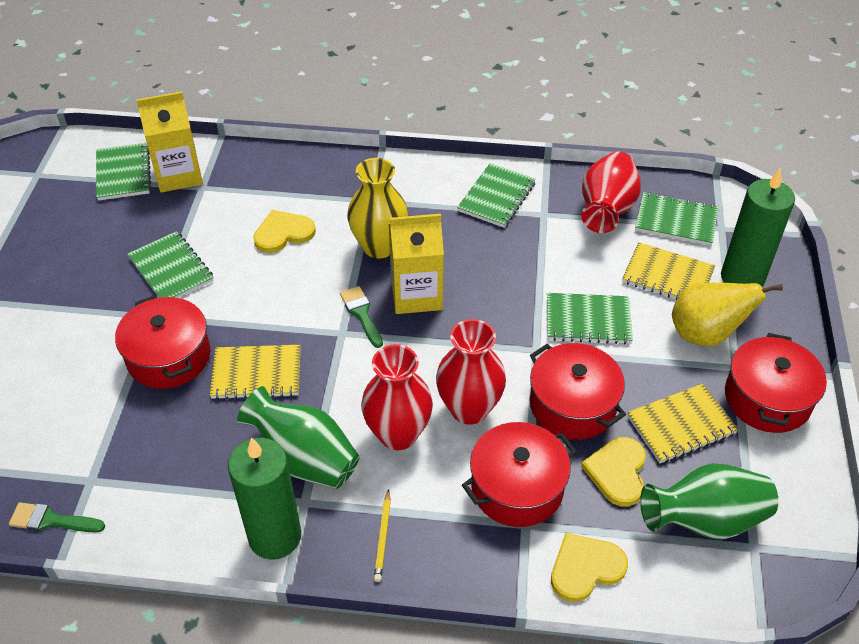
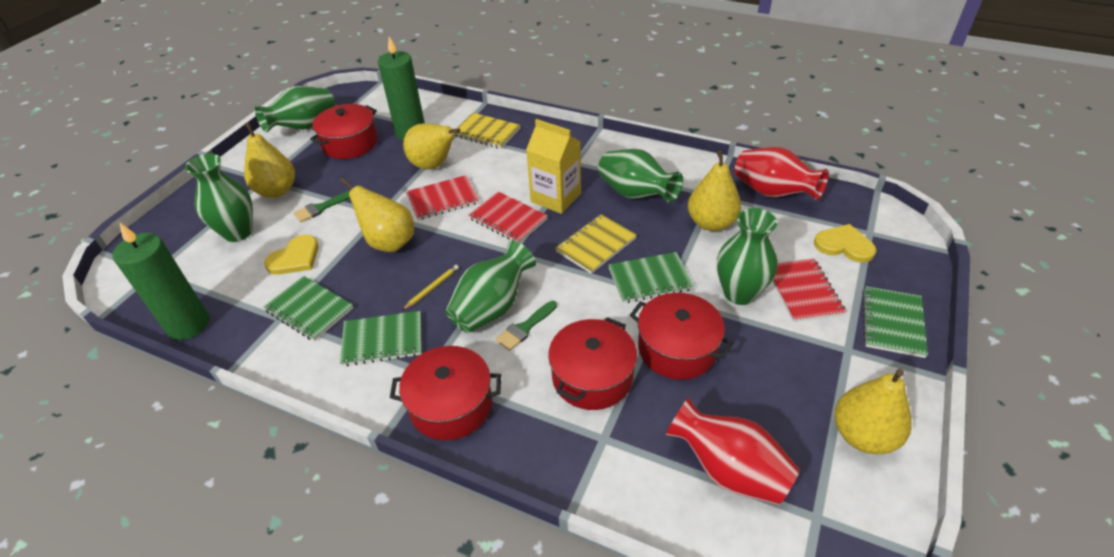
green notebook: 5 -> 4
green vase: 2 -> 5
red notebook: 0 -> 3
red vase: 3 -> 2
yellow carton: 2 -> 1
yellow heart: 3 -> 2
yellow notebook: 3 -> 2
yellow pear: 1 -> 5
yellow vase: 1 -> 0

